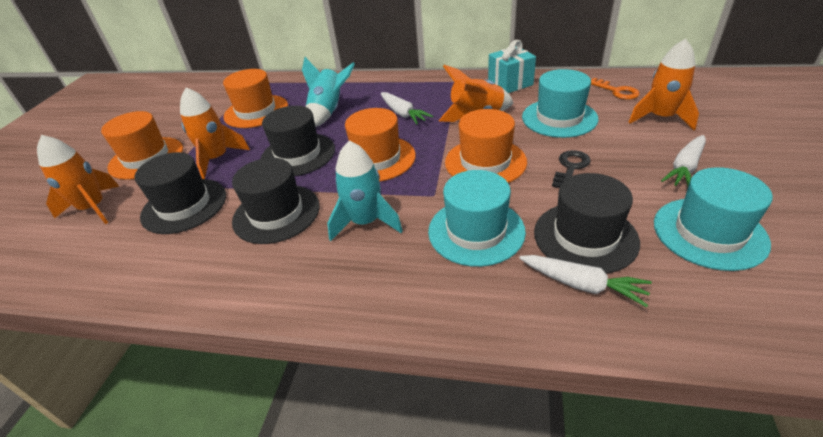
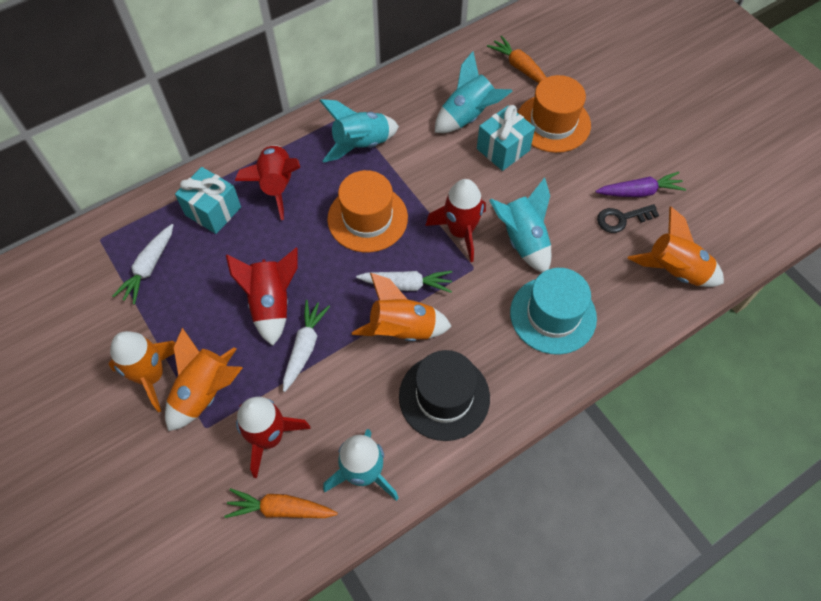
black hat: 4 -> 1
orange carrot: 0 -> 2
orange hat: 4 -> 2
orange key: 1 -> 0
purple carrot: 0 -> 1
red rocket: 0 -> 4
turquoise gift: 1 -> 2
turquoise hat: 3 -> 1
turquoise rocket: 2 -> 4

